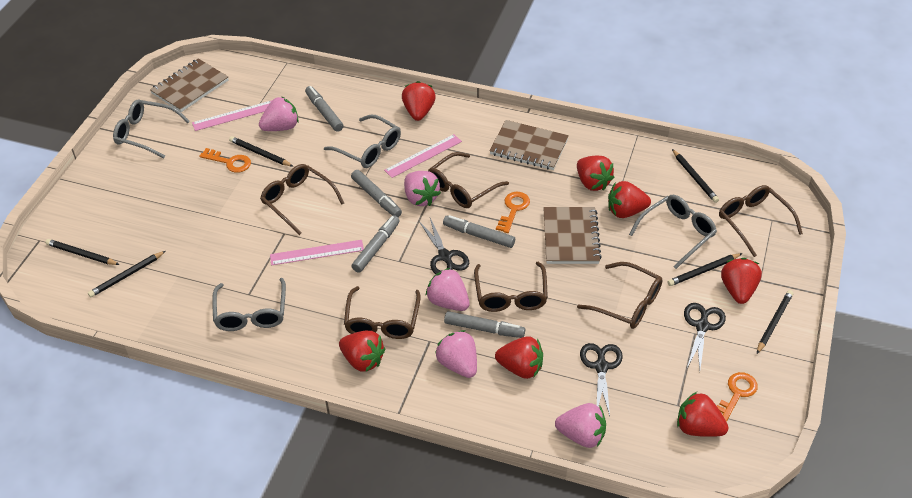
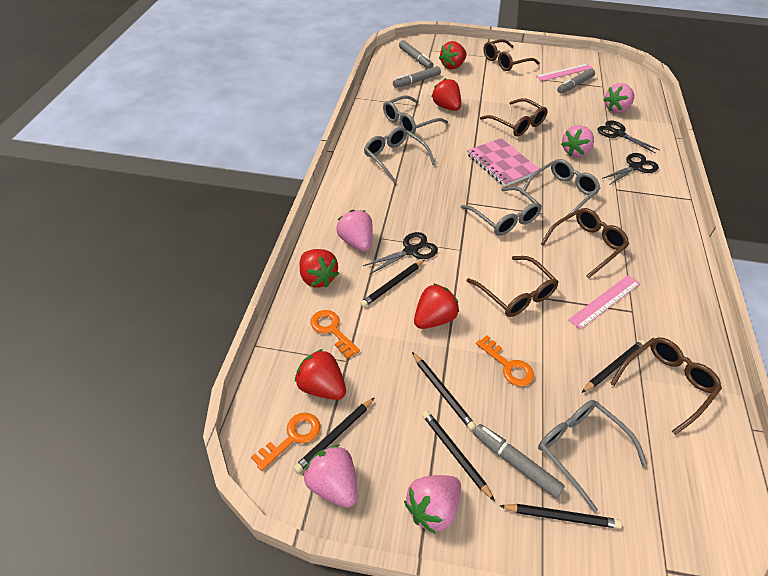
brown glasses: 6 -> 5
brown notebook: 3 -> 0
grey glasses: 4 -> 5
grey marker: 5 -> 4
pink notebook: 0 -> 1
pink ruler: 3 -> 2
red strawberry: 7 -> 5

